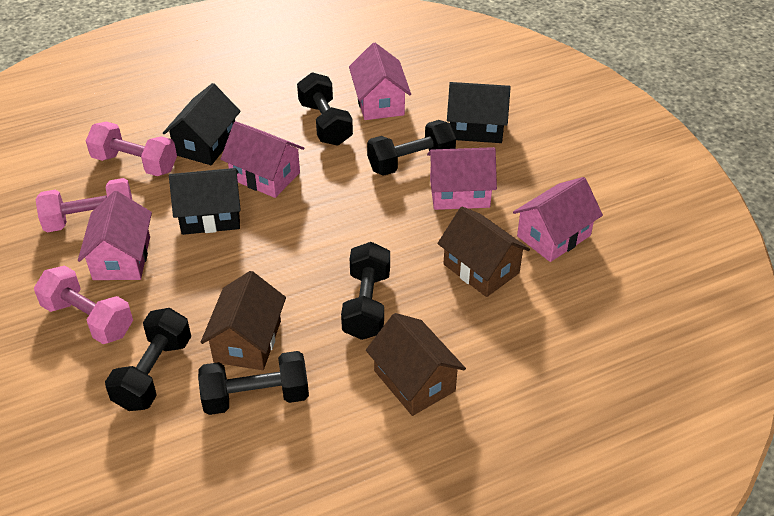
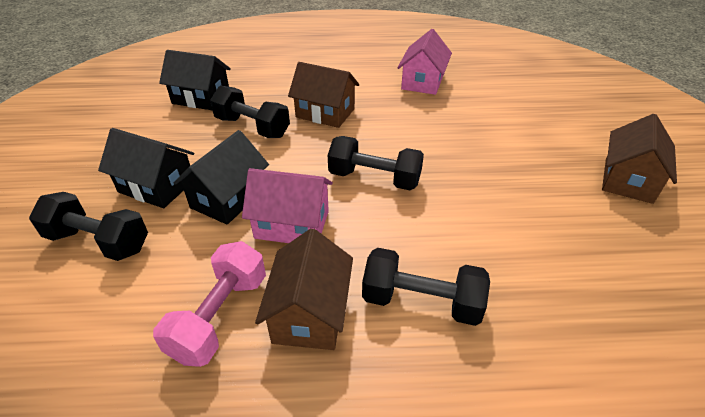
black dumbbell: 5 -> 4
pink dumbbell: 3 -> 1
pink house: 5 -> 2

